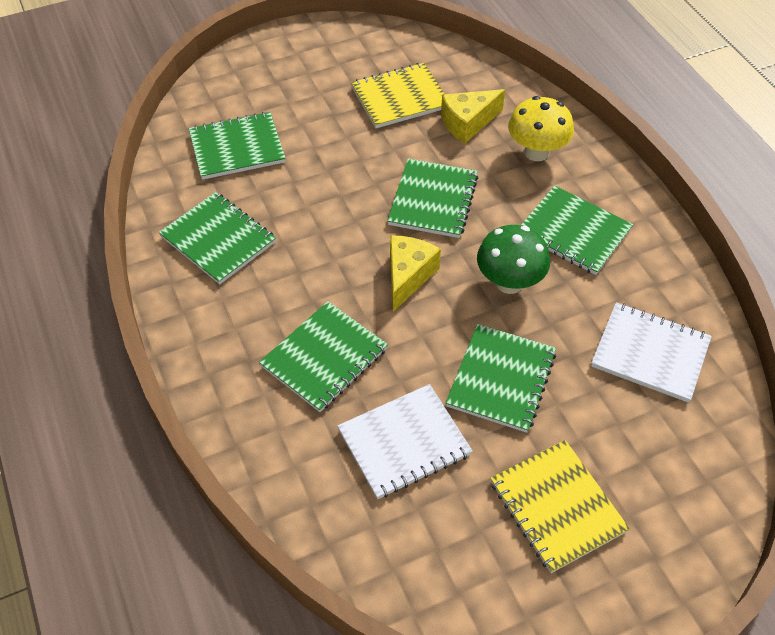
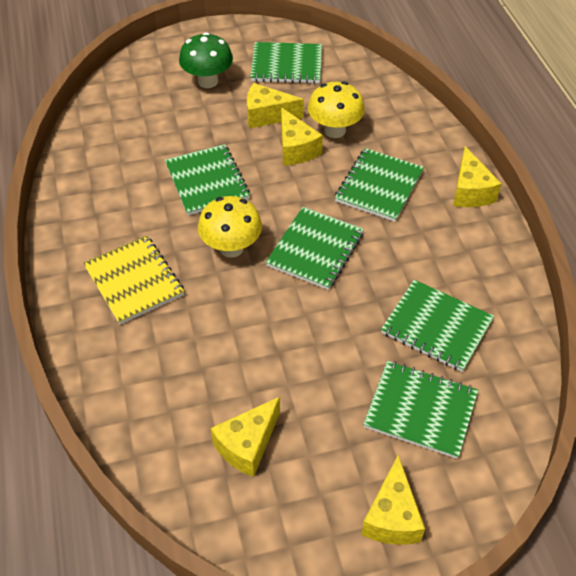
white notebook: 2 -> 0
yellow cheese: 2 -> 5
yellow mushroom: 1 -> 2
yellow notebook: 2 -> 1

